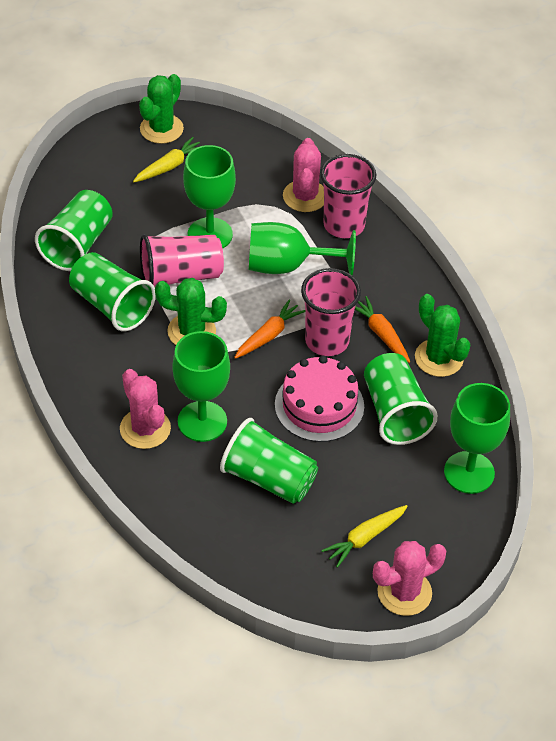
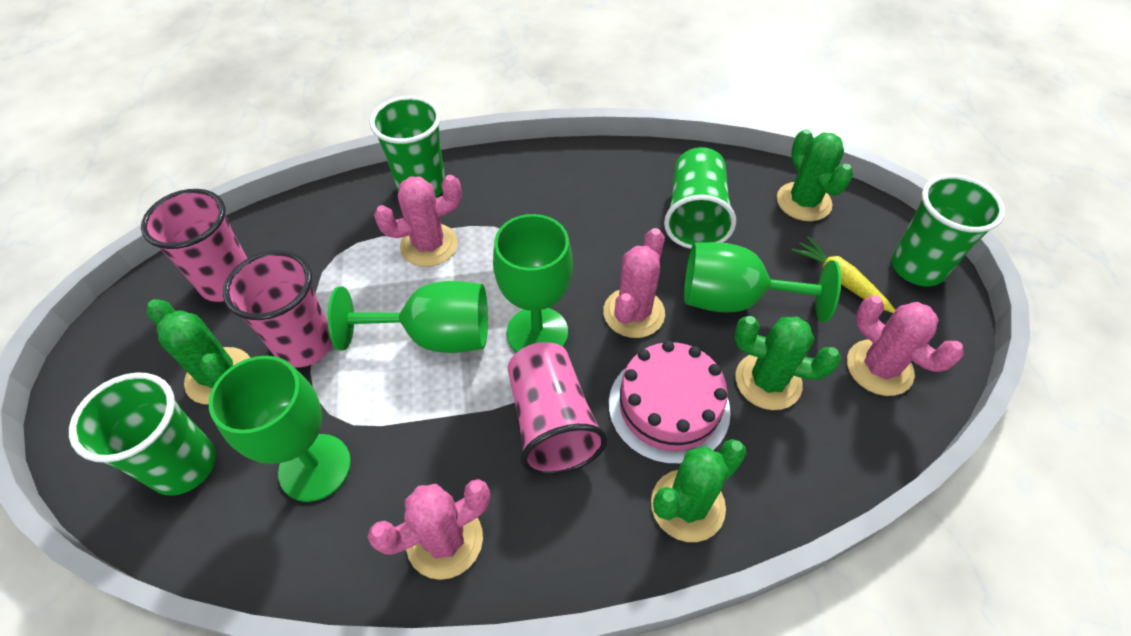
green cactus: 3 -> 4
orange carrot: 2 -> 0
pink cactus: 3 -> 4
yellow carrot: 2 -> 1

